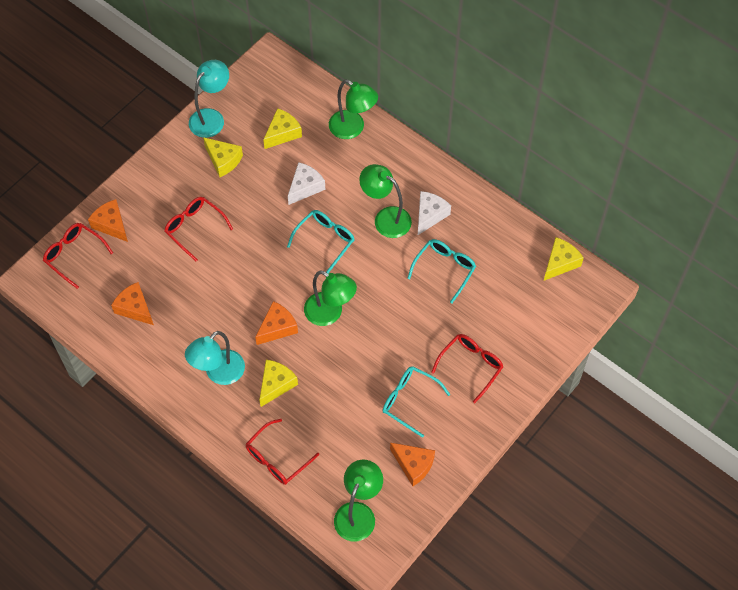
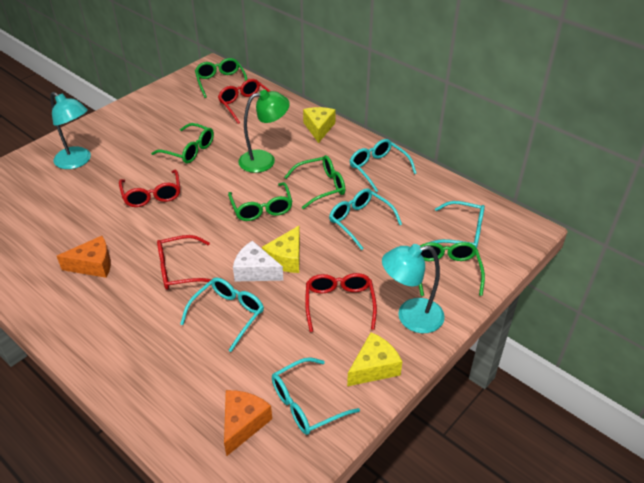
green glasses: 0 -> 5
green lamp: 4 -> 1
orange cheese: 4 -> 2
turquoise glasses: 3 -> 5
white cheese: 2 -> 1
yellow cheese: 4 -> 3

